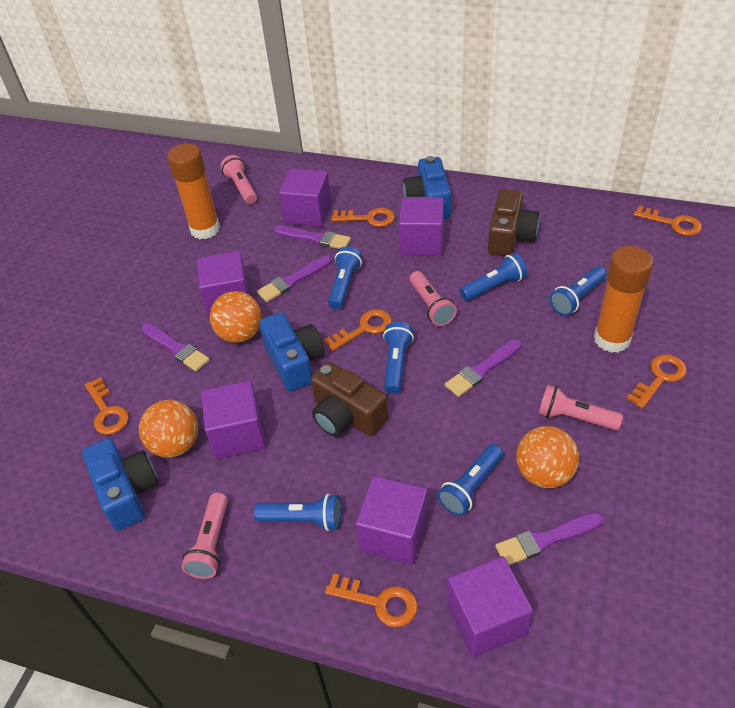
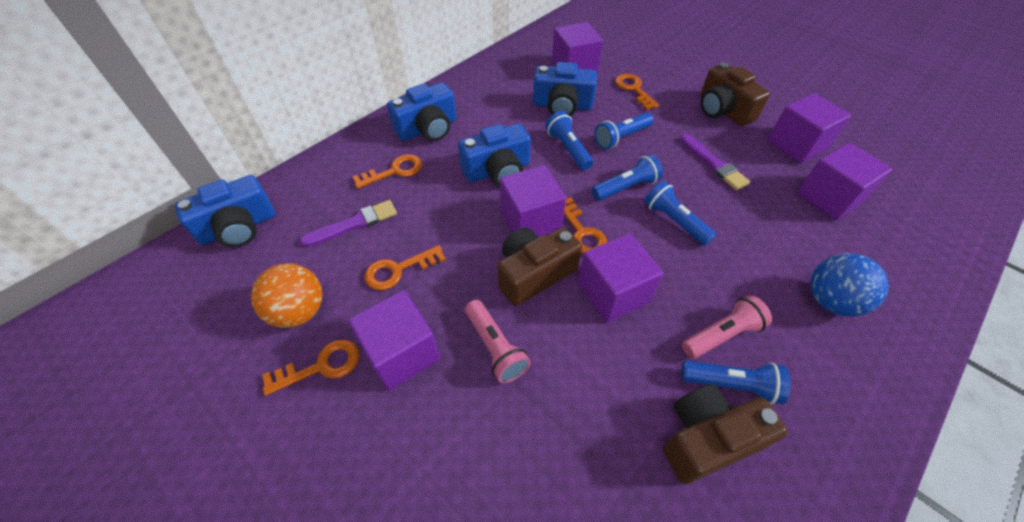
blue ball: 0 -> 1
blue camera: 3 -> 4
blue flashlight: 6 -> 5
brown camera: 2 -> 3
orange ball: 3 -> 1
orange glue stick: 2 -> 0
orange key: 6 -> 5
pink flashlight: 4 -> 2
purple brush: 5 -> 2

